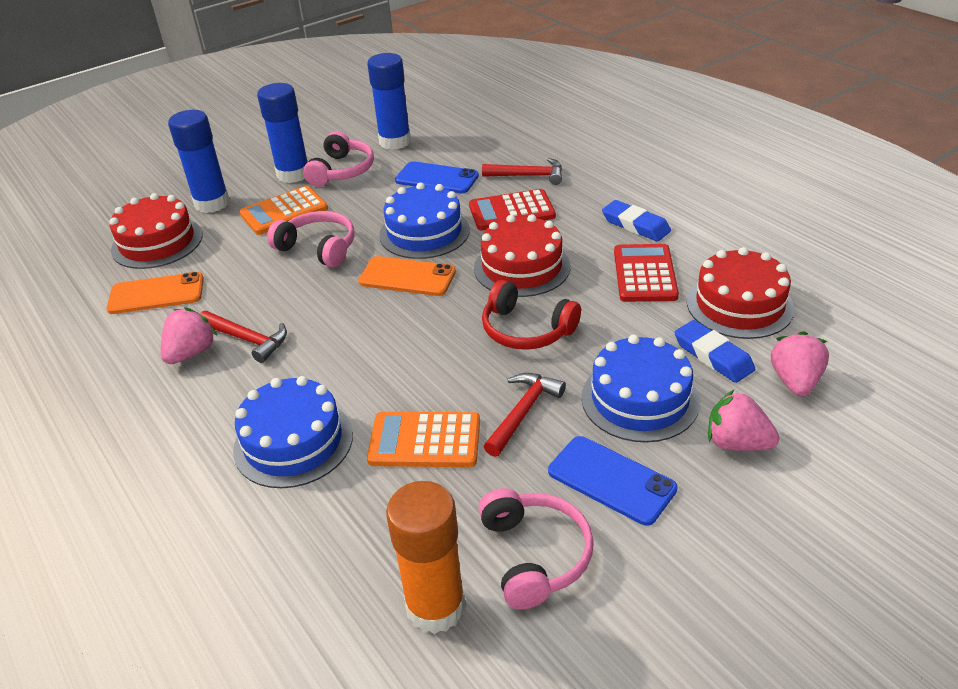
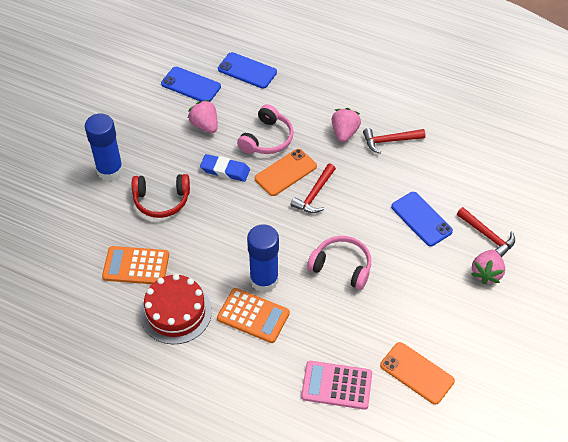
blue cake: 3 -> 0
blue eraser: 2 -> 1
blue glue stick: 3 -> 2
blue phone: 2 -> 3
orange glue stick: 1 -> 0
pink calculator: 0 -> 1
pink headphones: 3 -> 2
red cake: 3 -> 1
red calculator: 2 -> 0

